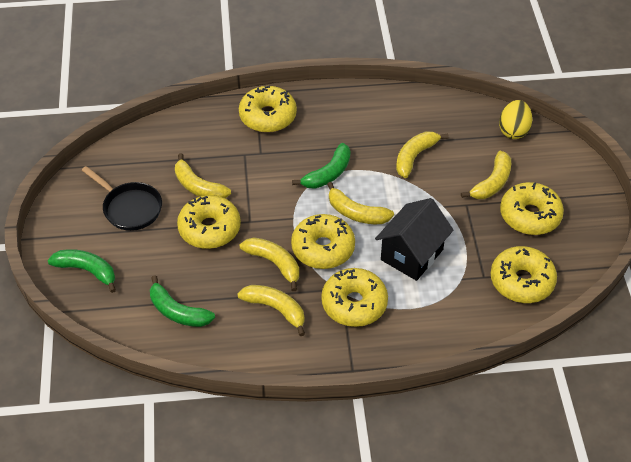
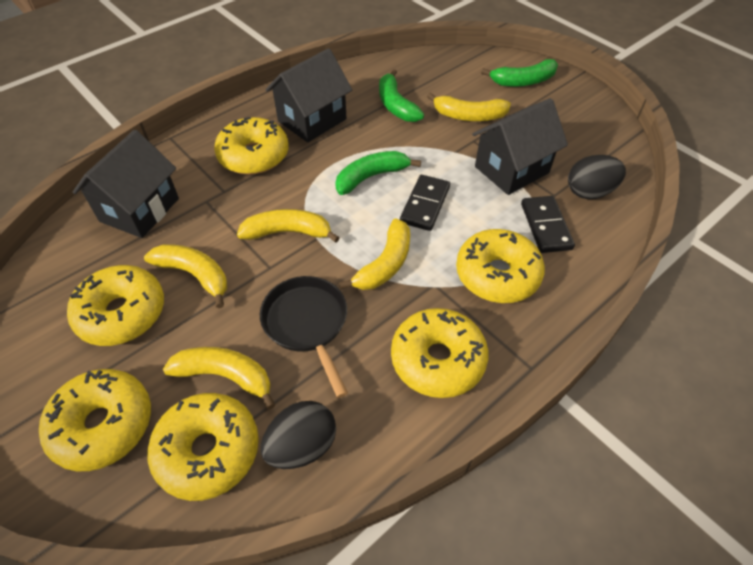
black domino: 0 -> 2
black egg: 0 -> 2
black house: 1 -> 3
yellow banana: 6 -> 5
yellow egg: 1 -> 0

